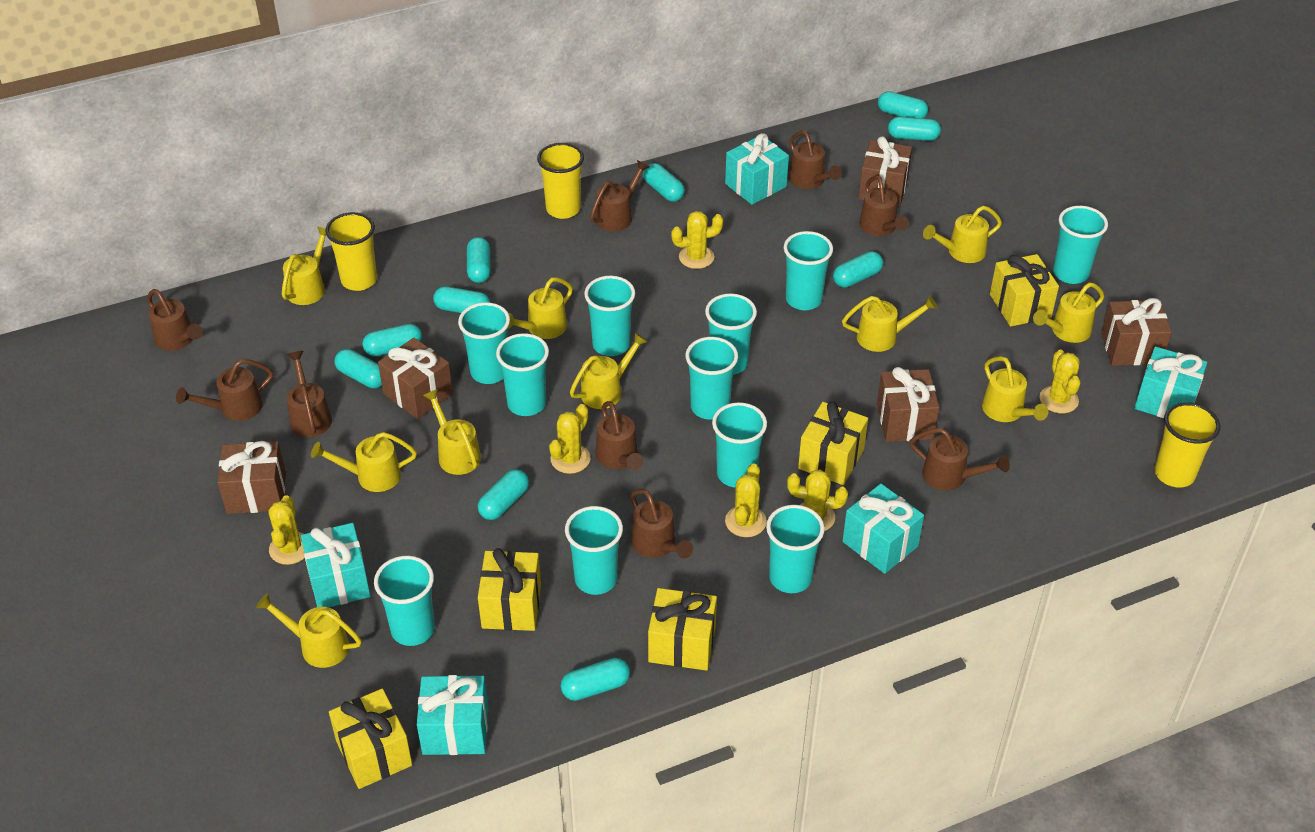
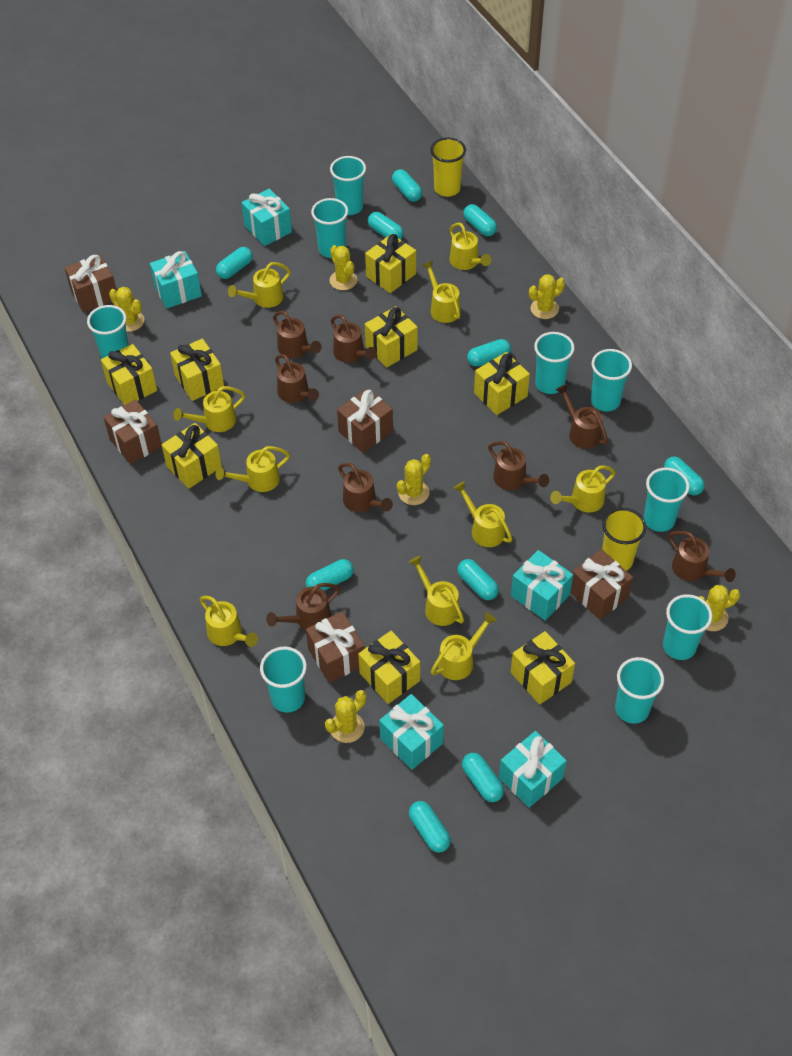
brown watering can: 9 -> 8
turquoise cup: 11 -> 9
yellow cup: 3 -> 2
yellow gift: 5 -> 8

